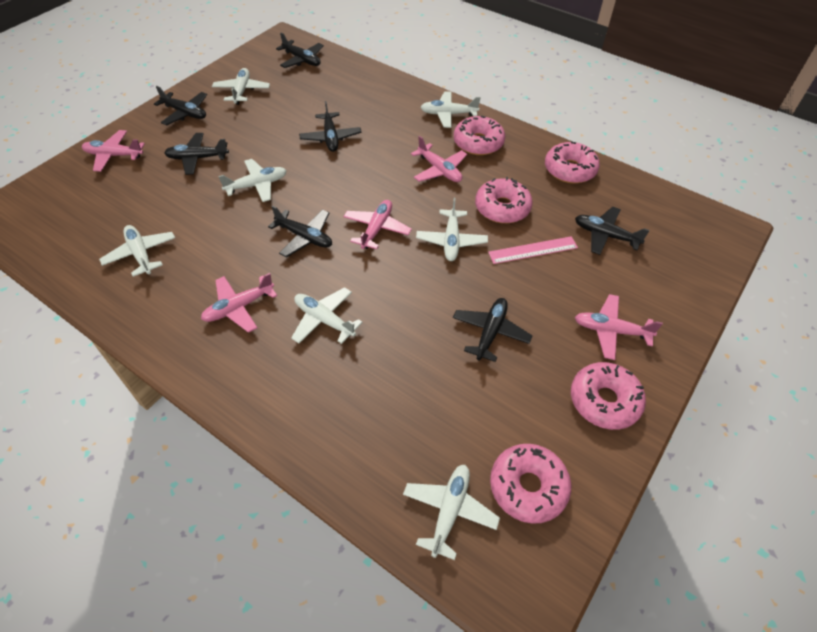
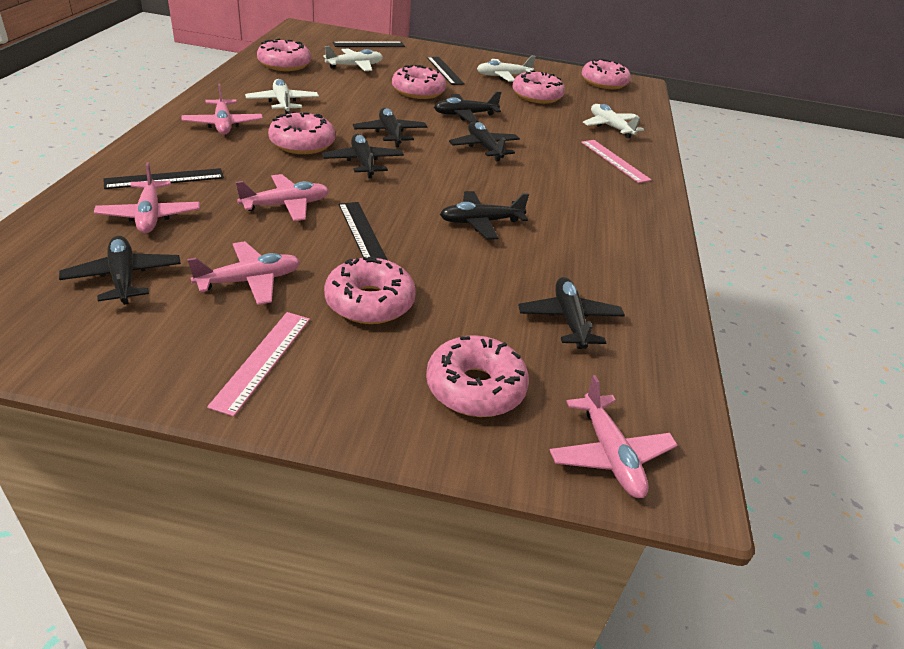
black ruler: 0 -> 4
pink donut: 5 -> 7
pink ruler: 1 -> 2
white plane: 7 -> 4

